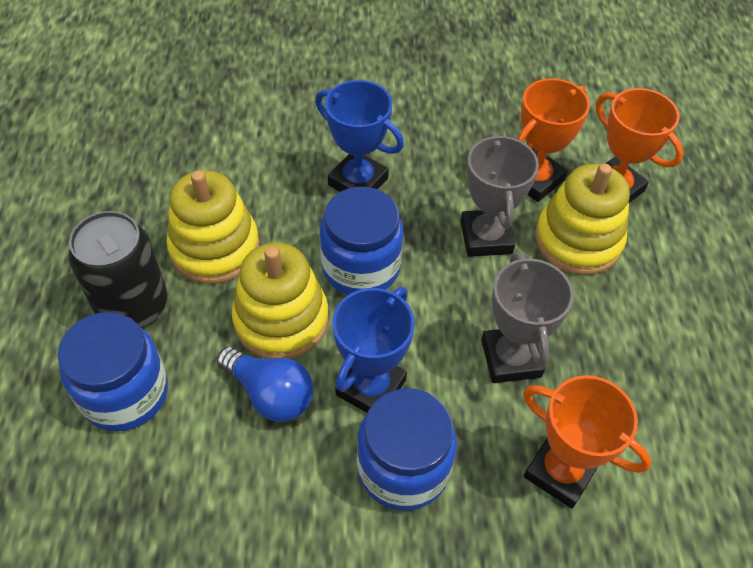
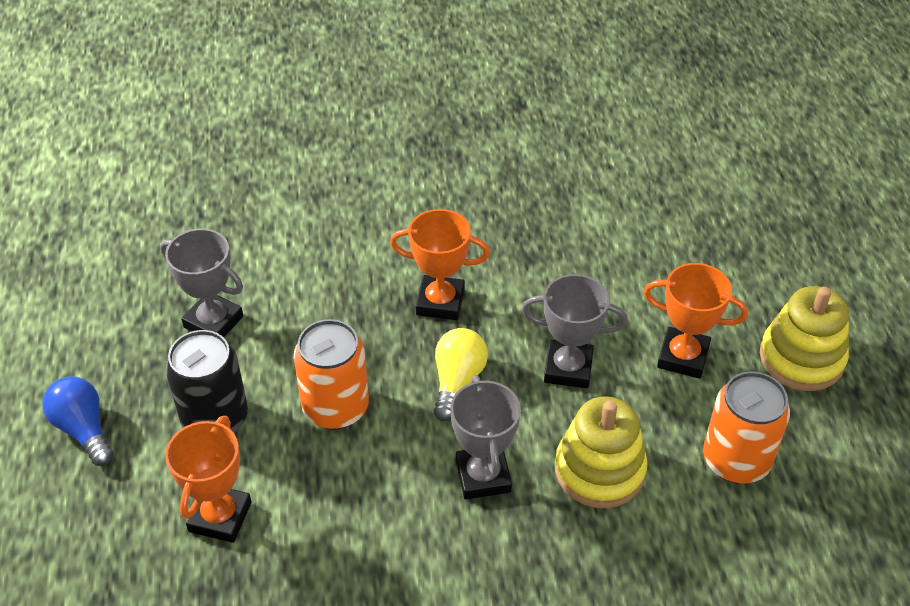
blue jar: 3 -> 0
blue trophy: 2 -> 0
grey trophy: 2 -> 3
orange can: 0 -> 2
yellow light bulb: 0 -> 1
yellow stacking toy: 3 -> 2

